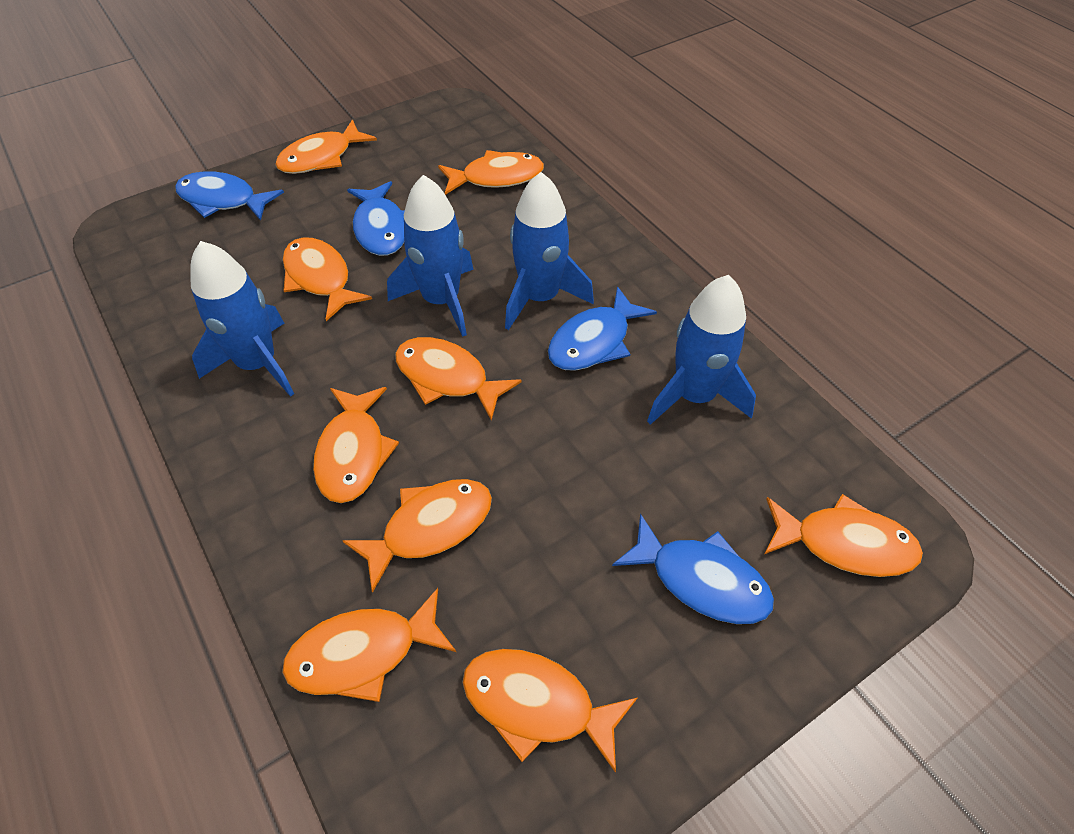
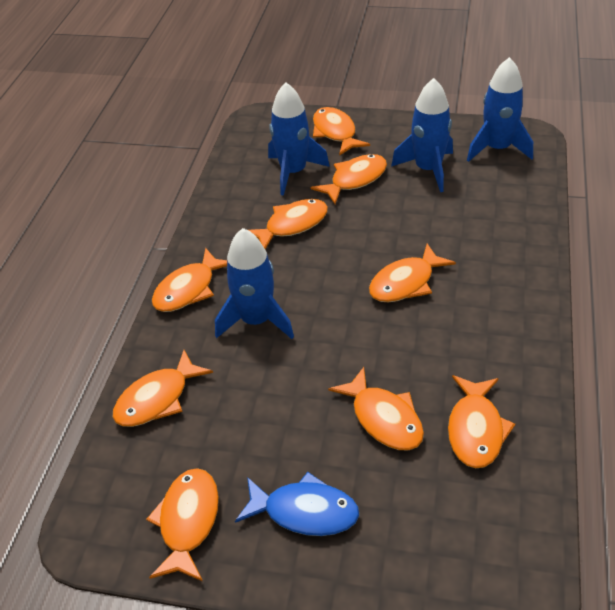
blue fish: 4 -> 1

